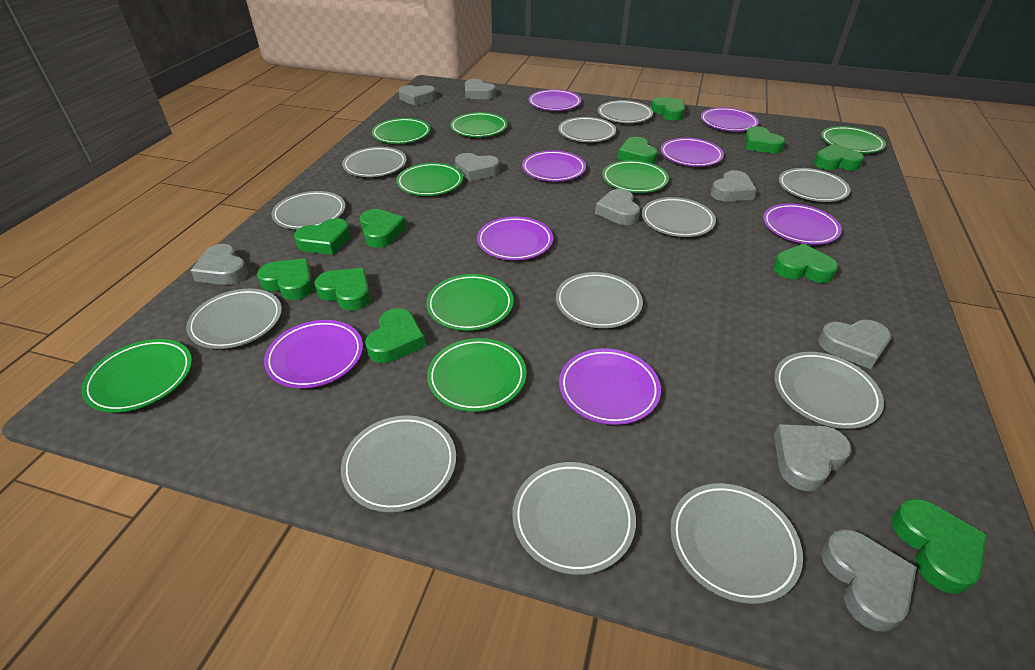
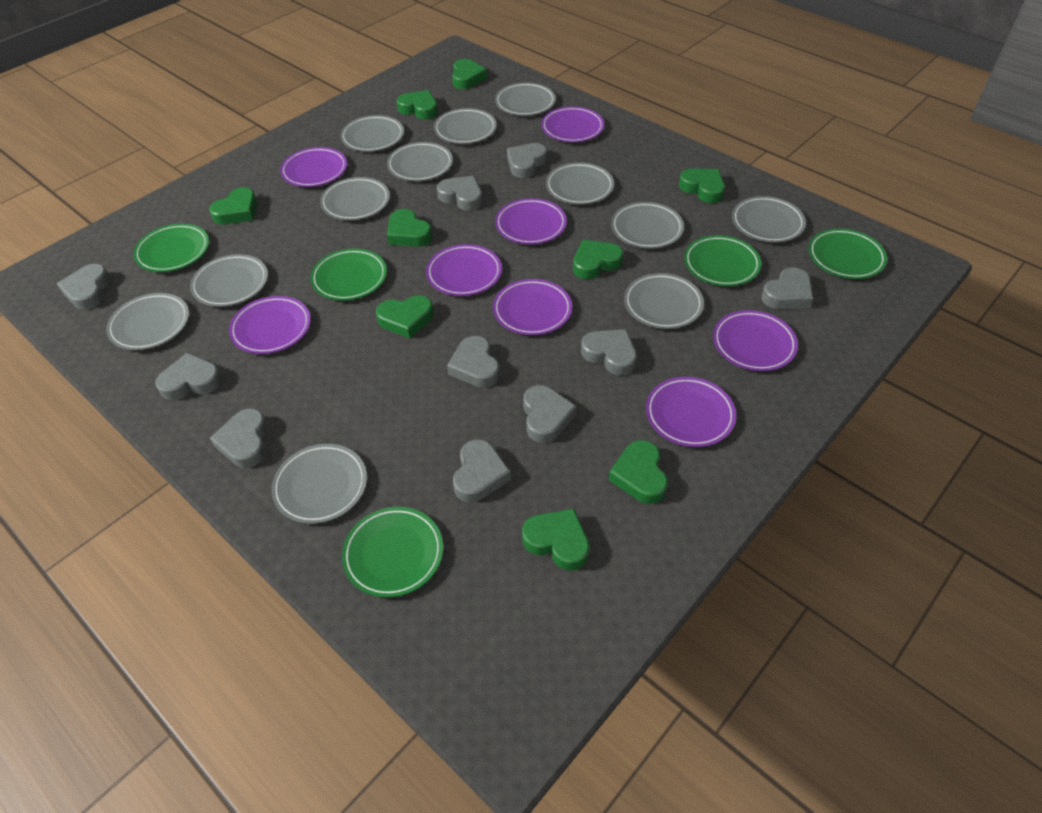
green heart: 11 -> 9
green plate: 8 -> 5
grey heart: 9 -> 10

